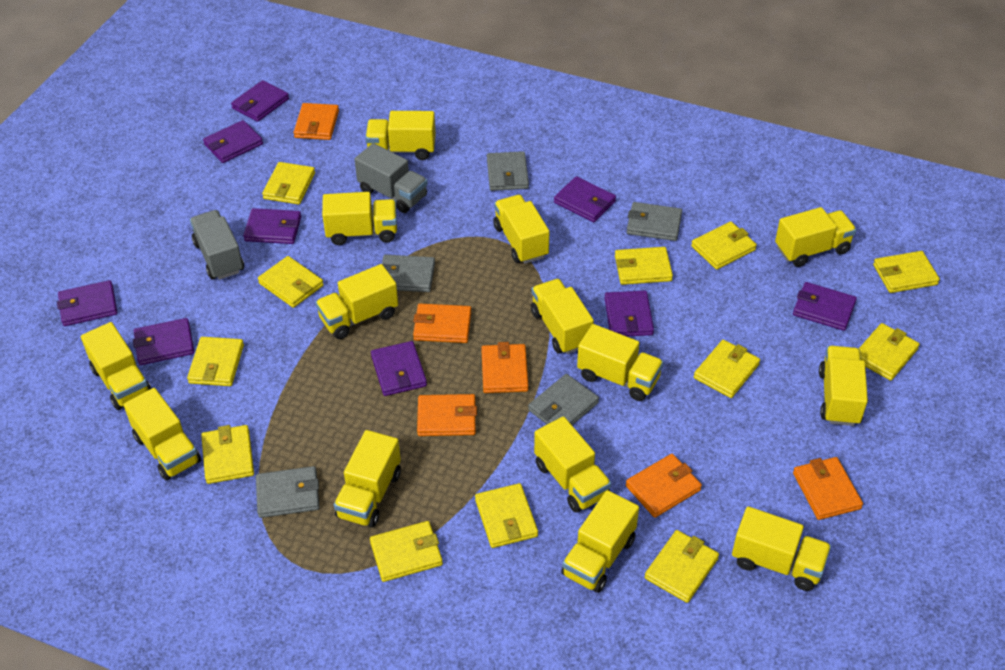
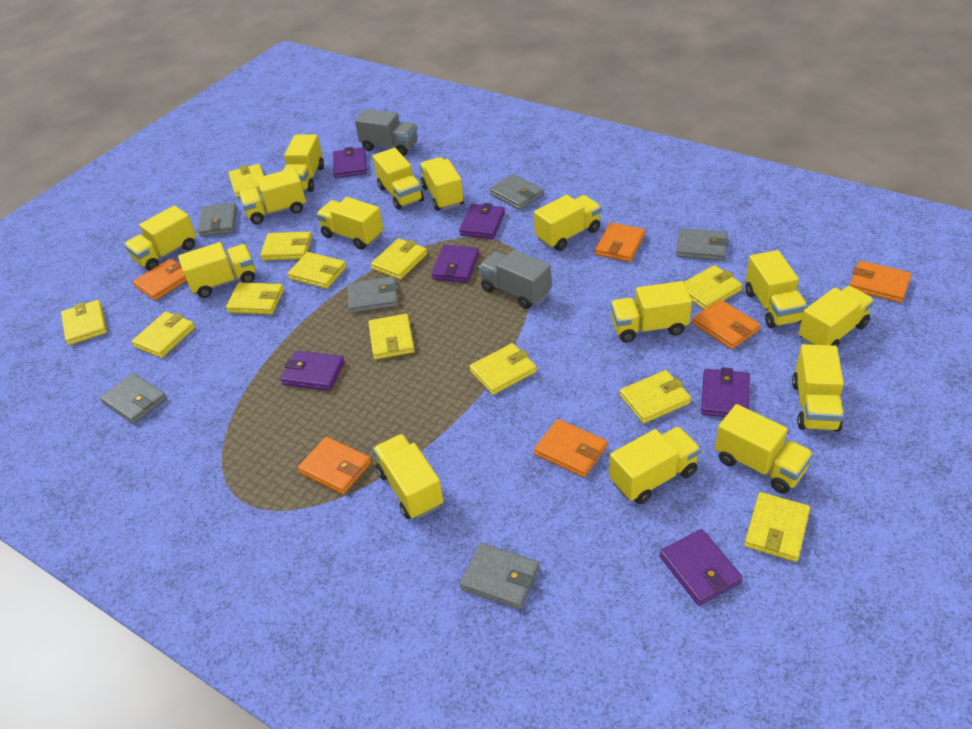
grey wallet: 5 -> 6
purple wallet: 9 -> 6
yellow truck: 14 -> 15

